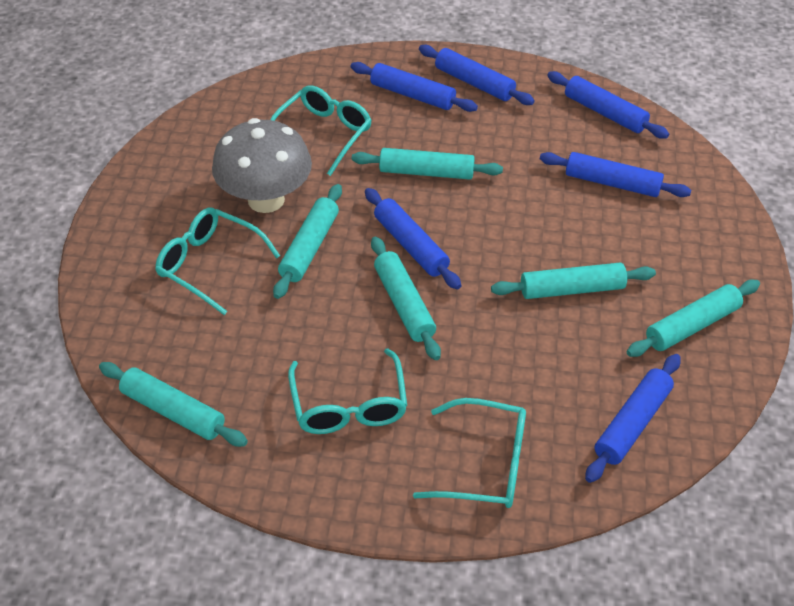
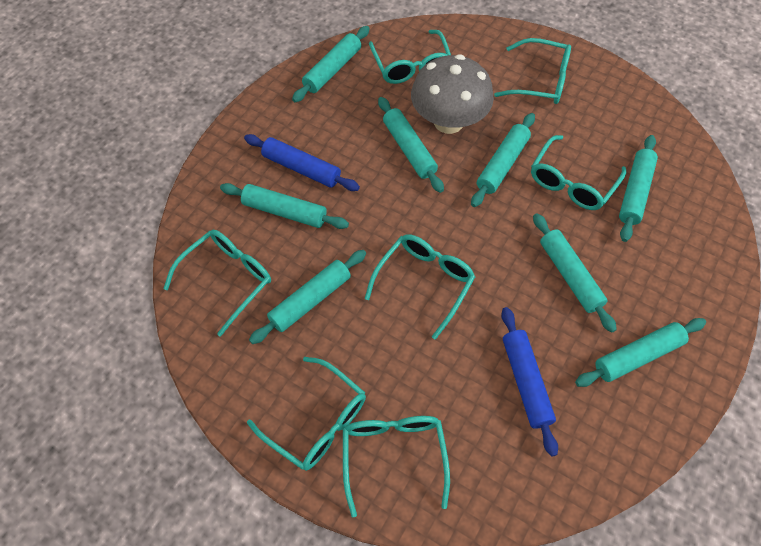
blue rolling pin: 6 -> 2
turquoise glasses: 4 -> 7
turquoise rolling pin: 6 -> 8

